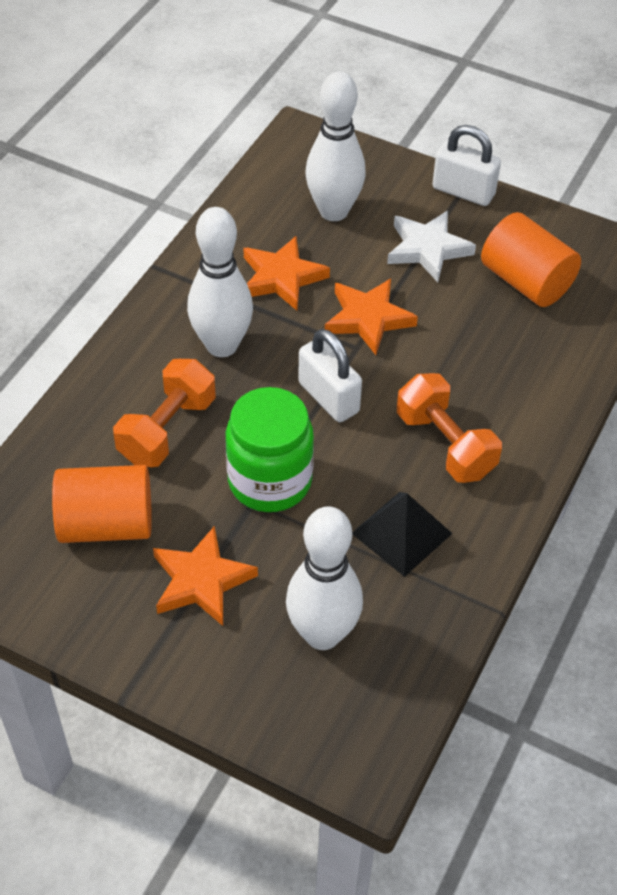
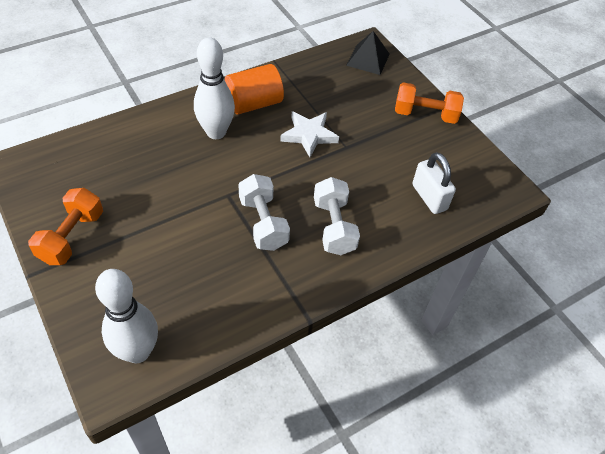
green jar: 1 -> 0
orange cylinder: 2 -> 1
orange star: 3 -> 0
white bowling pin: 3 -> 2
white dumbbell: 0 -> 2
white padlock: 2 -> 1

